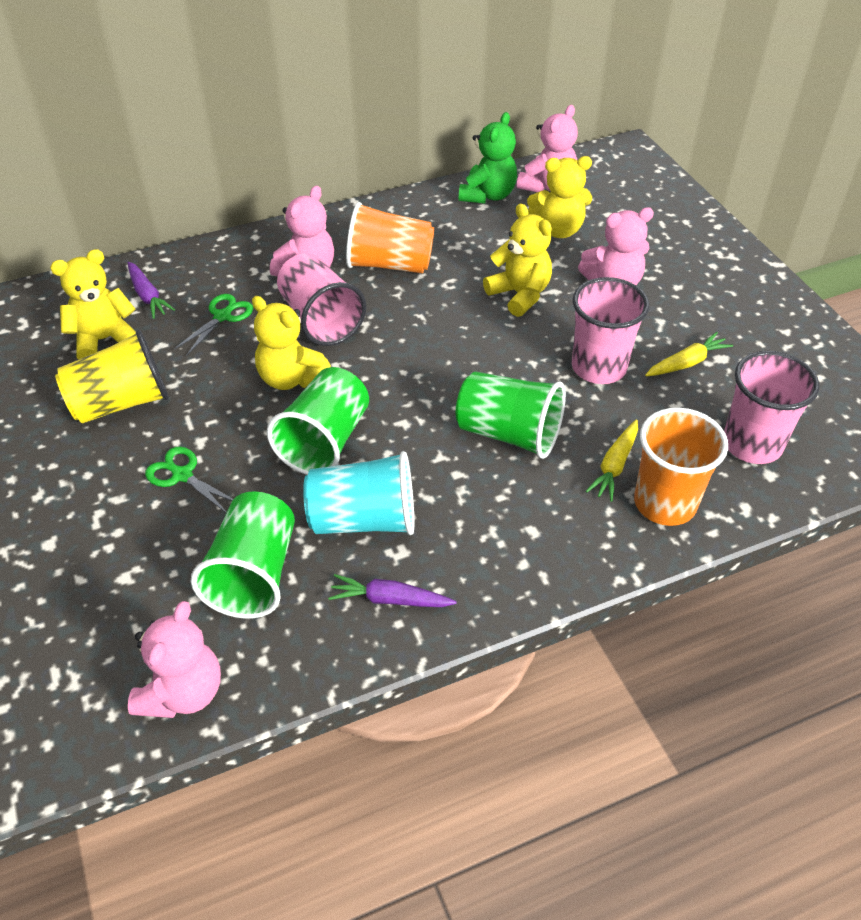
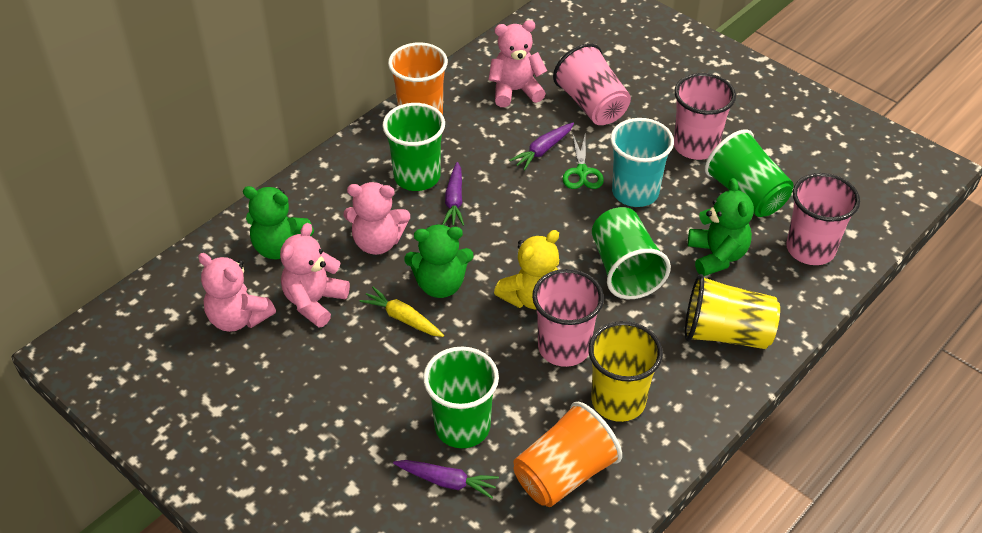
green cup: 3 -> 4
green scissors: 2 -> 1
green teddy bear: 1 -> 3
pink cup: 3 -> 4
purple carrot: 2 -> 3
yellow carrot: 2 -> 1
yellow cup: 1 -> 2
yellow teddy bear: 4 -> 1

